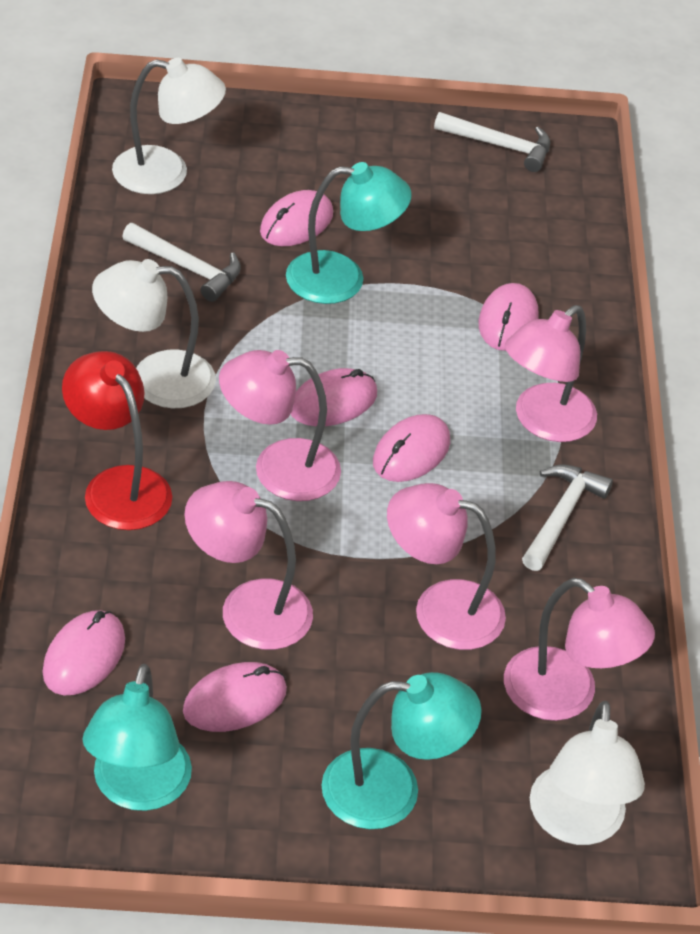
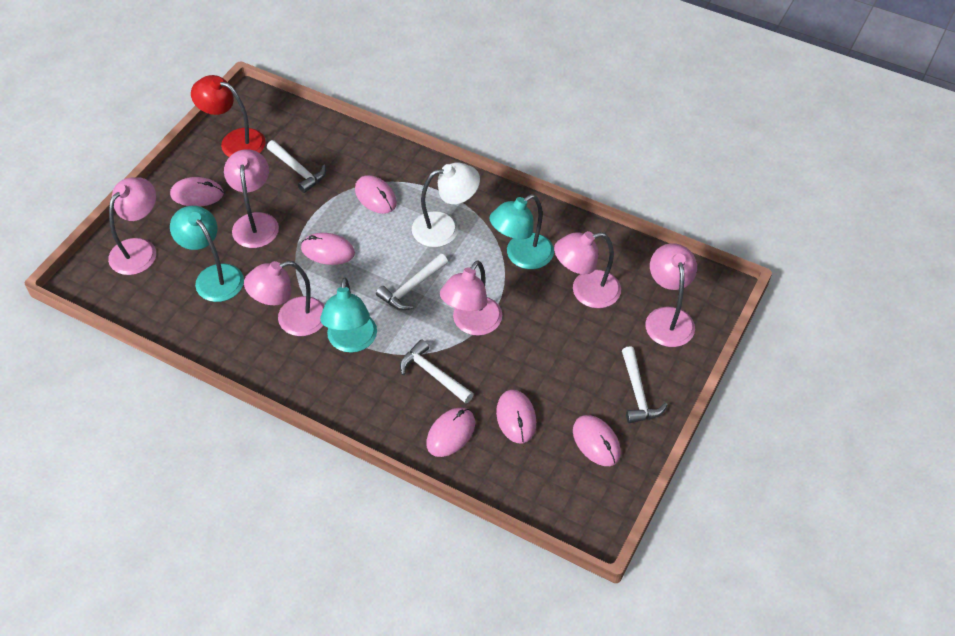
pink lamp: 5 -> 6
white hammer: 3 -> 4
white lamp: 3 -> 1

